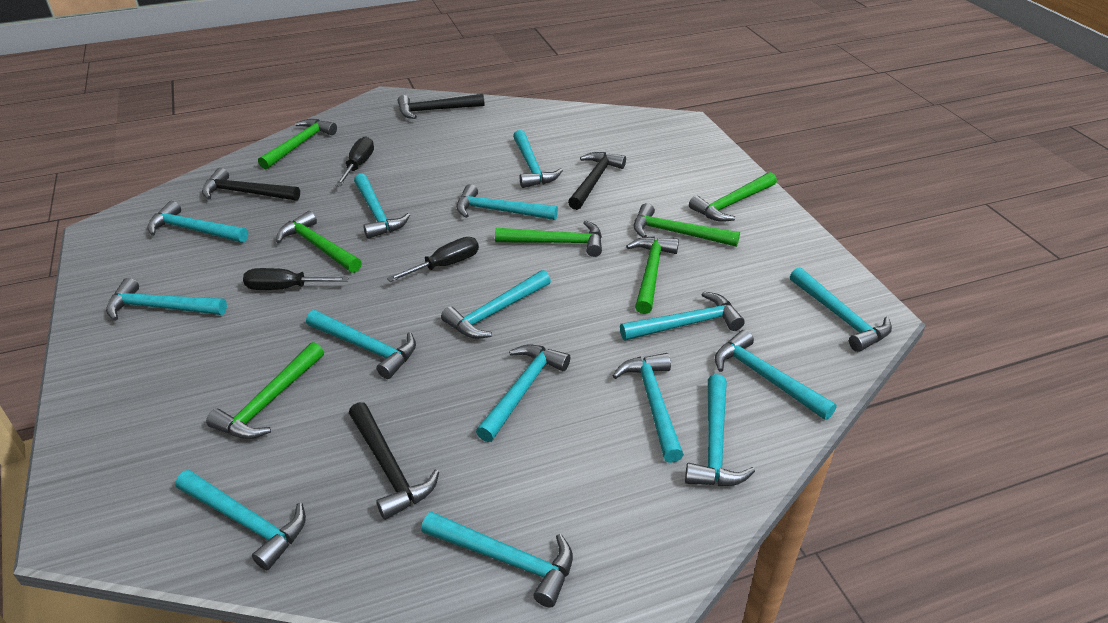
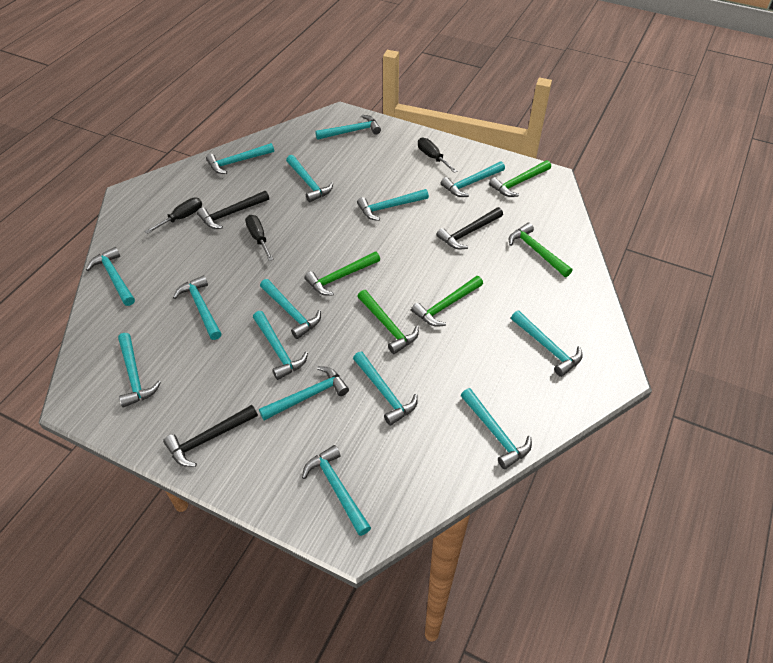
black hammer: 4 -> 3
green hammer: 7 -> 5

